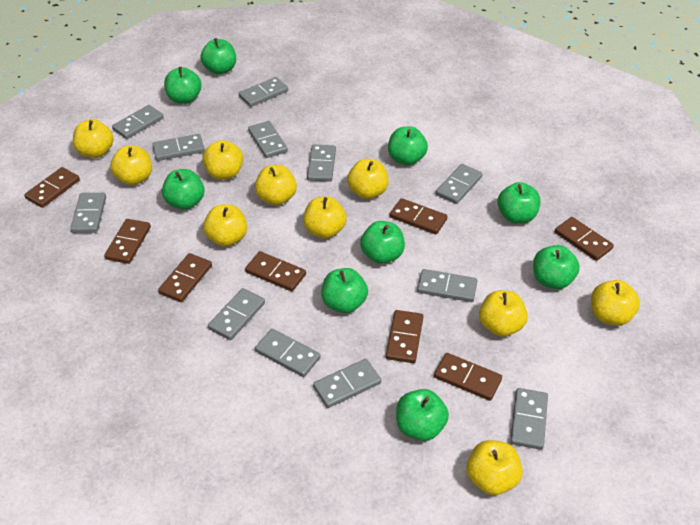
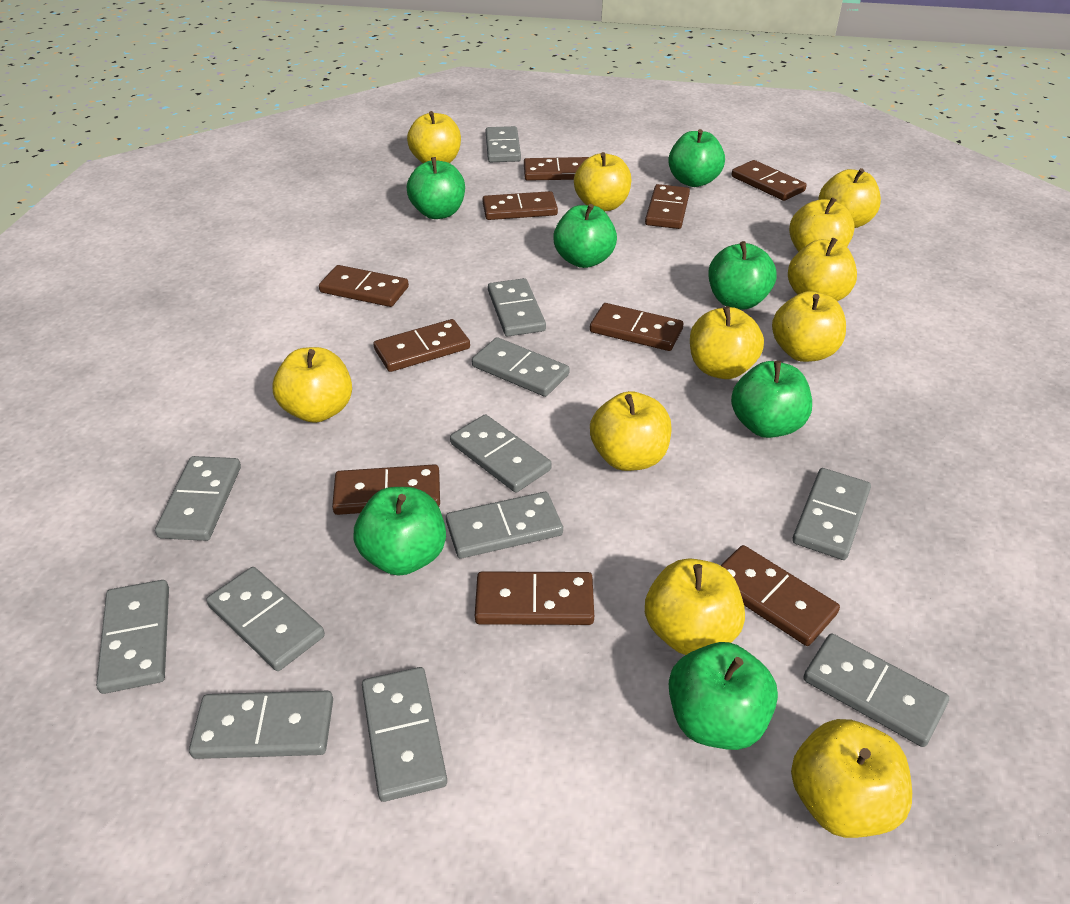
brown domino: 8 -> 10
green apple: 9 -> 7
yellow apple: 10 -> 11

